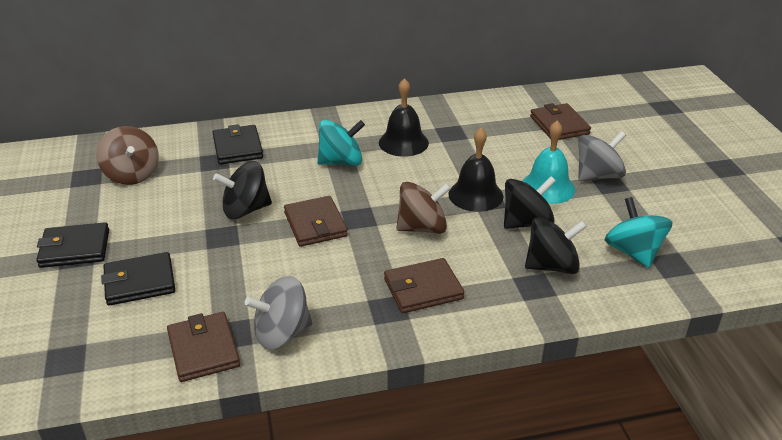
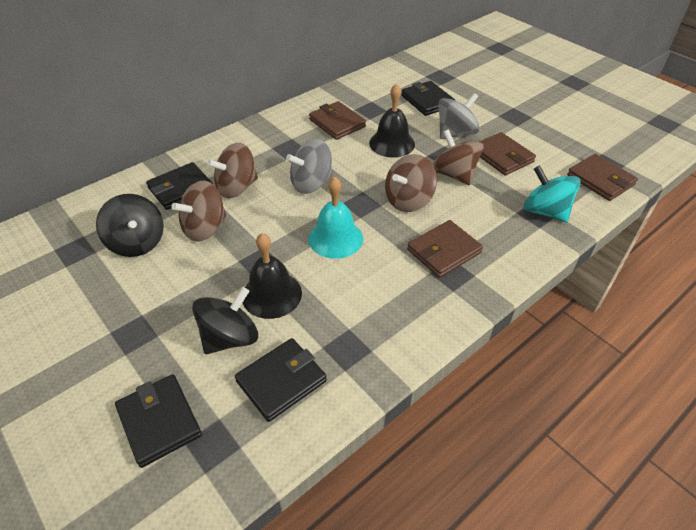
black spinning top: 3 -> 2
black wallet: 3 -> 4
brown spinning top: 2 -> 4
turquoise spinning top: 2 -> 1

